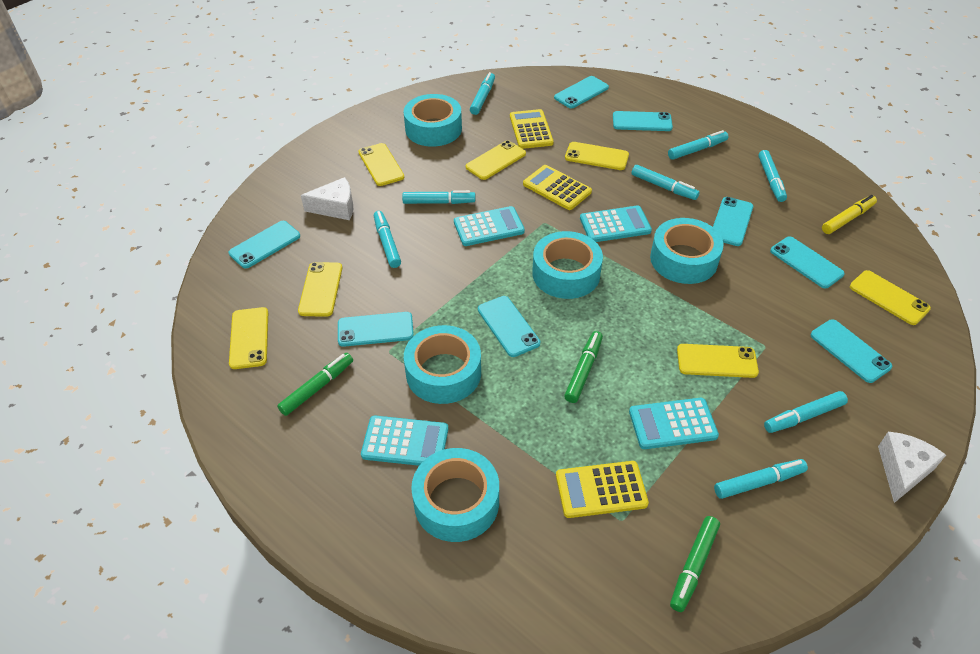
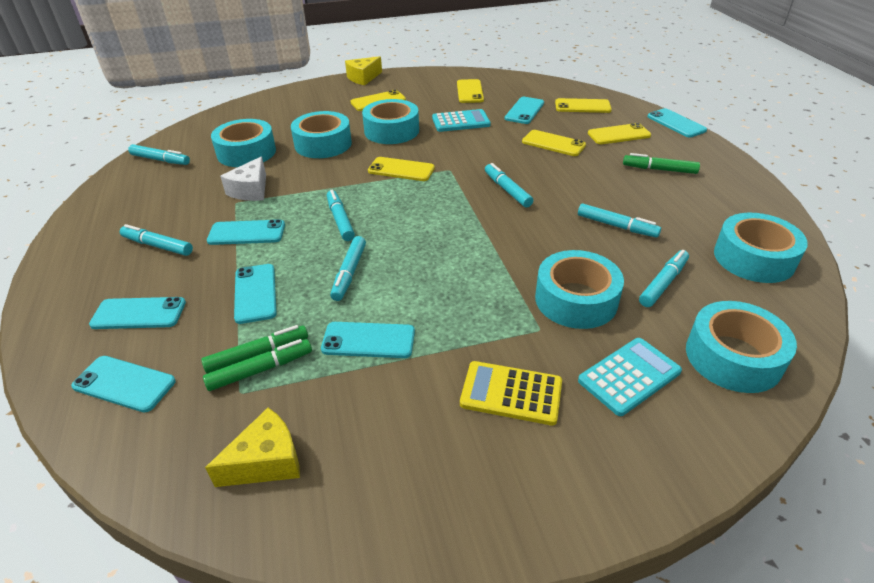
turquoise calculator: 4 -> 2
turquoise marker: 8 -> 7
turquoise phone: 8 -> 7
turquoise tape: 5 -> 6
white cheese: 2 -> 1
yellow calculator: 3 -> 1
yellow cheese: 0 -> 2
yellow marker: 1 -> 0
yellow phone: 7 -> 6

